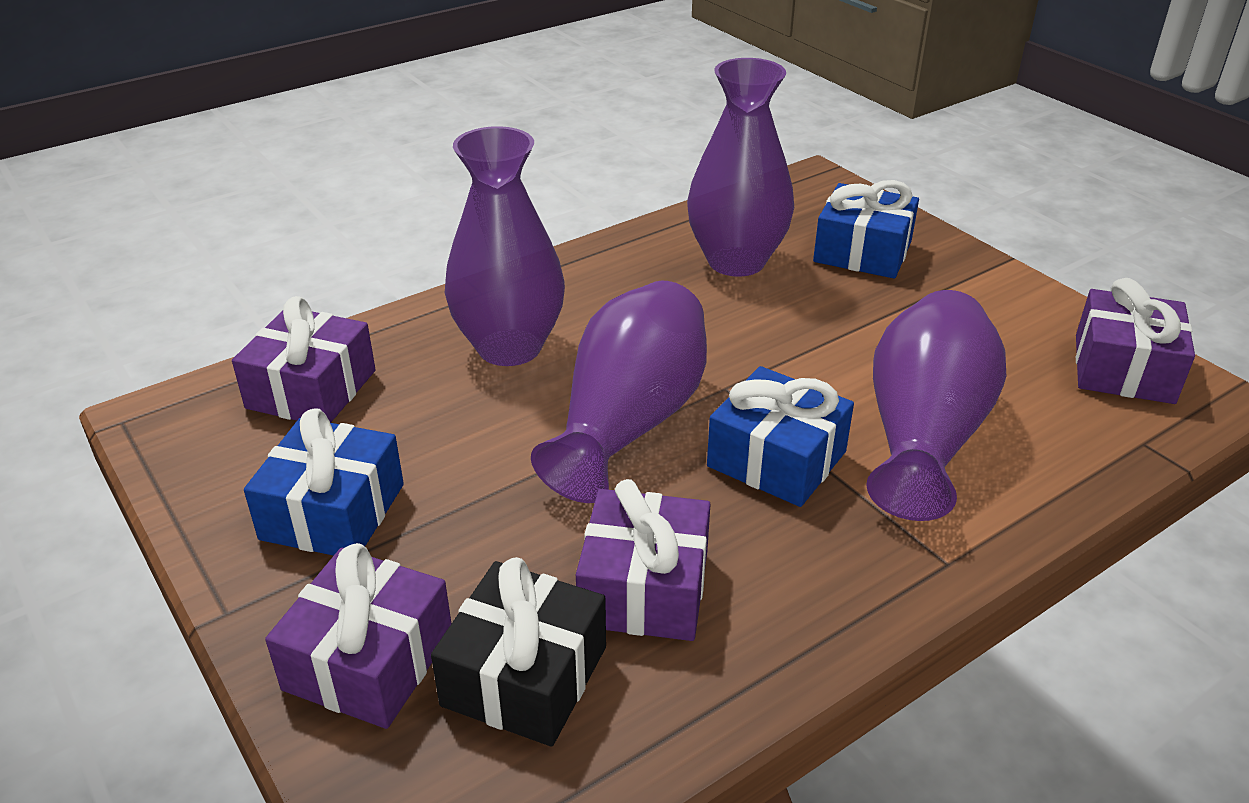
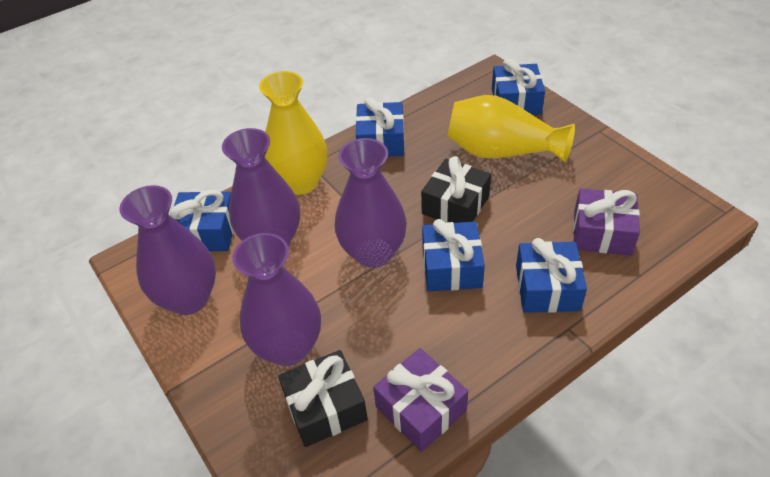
black gift: 1 -> 2
blue gift: 3 -> 5
purple gift: 4 -> 2
yellow vase: 0 -> 2

